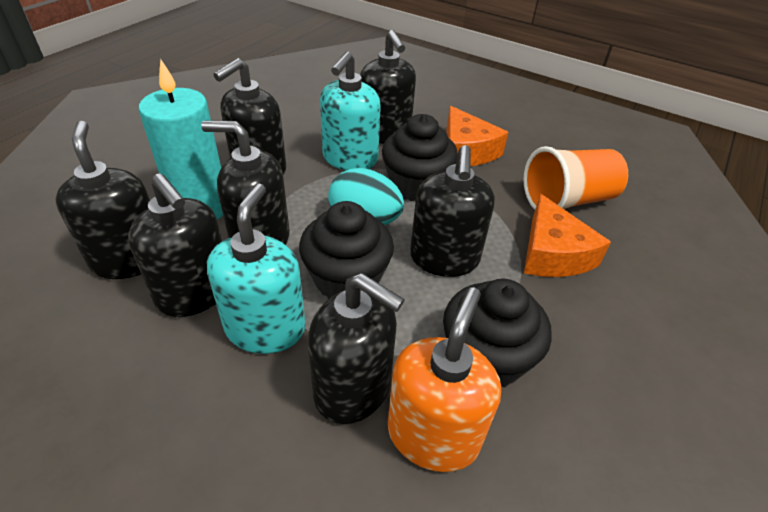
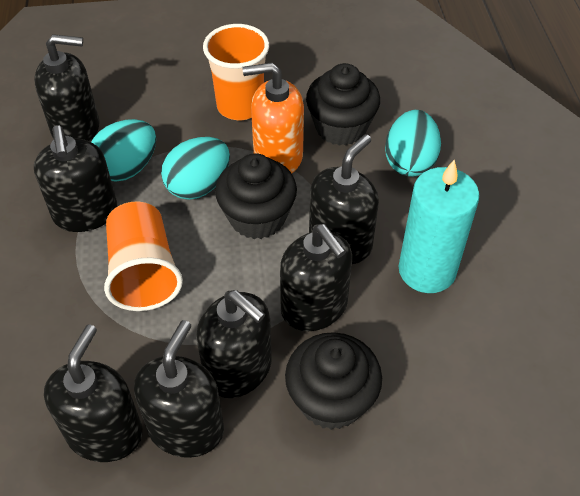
orange cheese: 2 -> 0
orange cup: 1 -> 2
turquoise egg: 1 -> 3
turquoise soap dispenser: 2 -> 0

